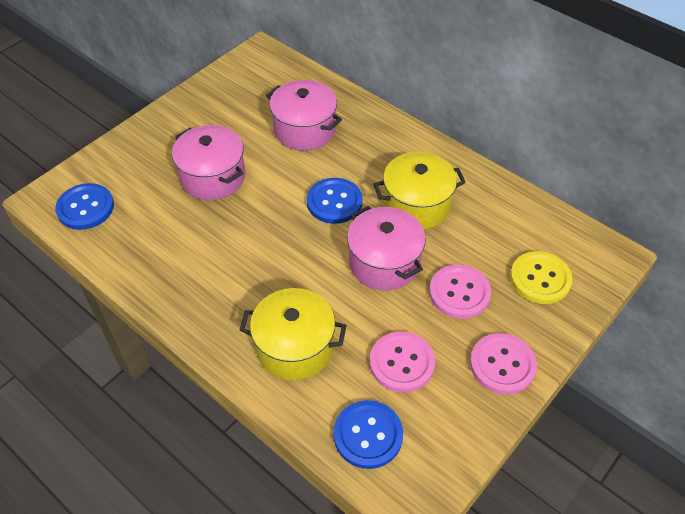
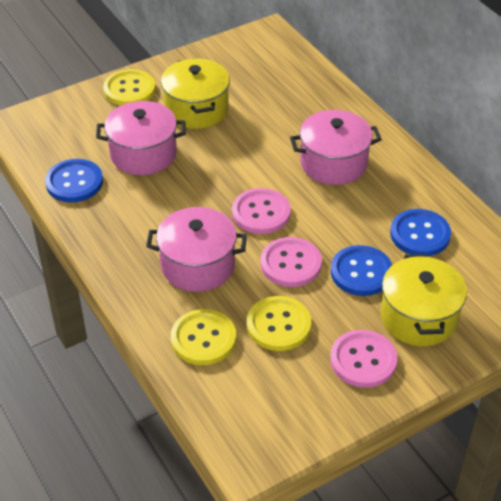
yellow button: 1 -> 3

